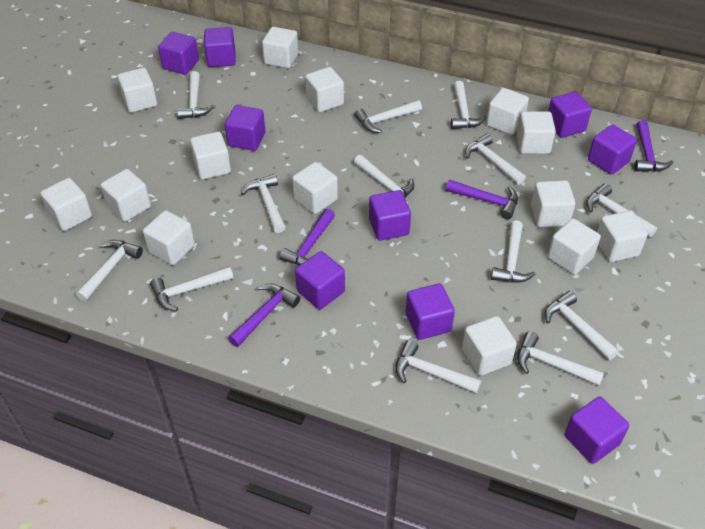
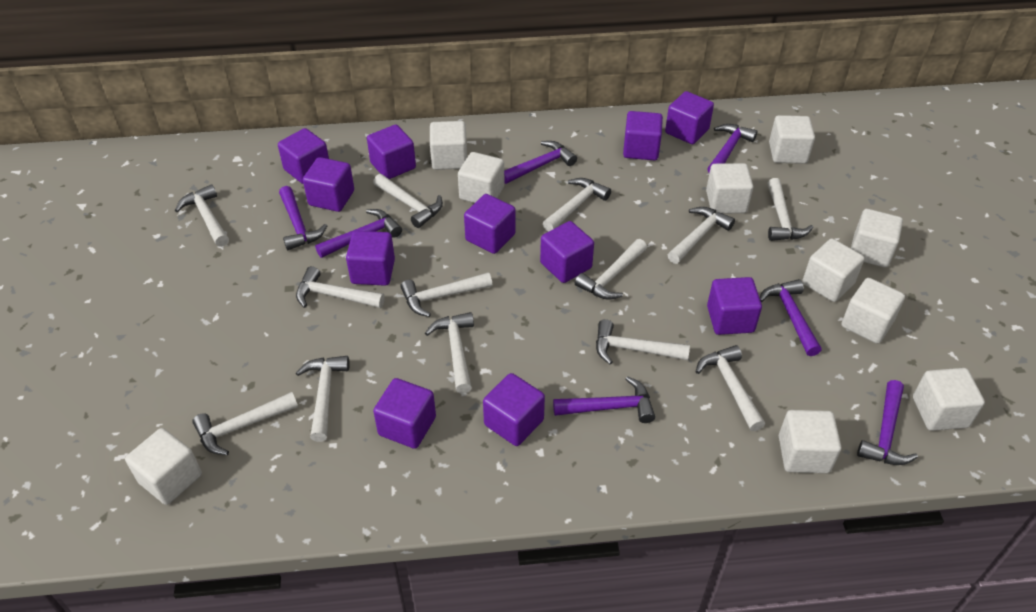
purple cube: 9 -> 11
purple hammer: 4 -> 7
white cube: 14 -> 10

